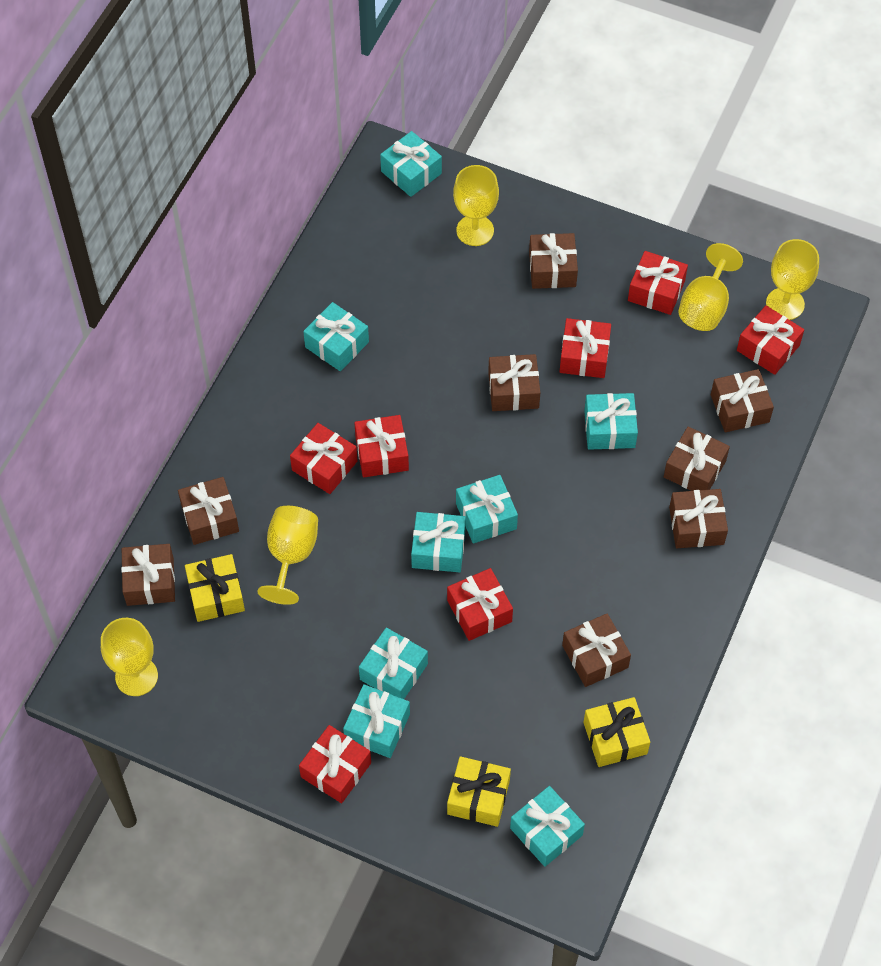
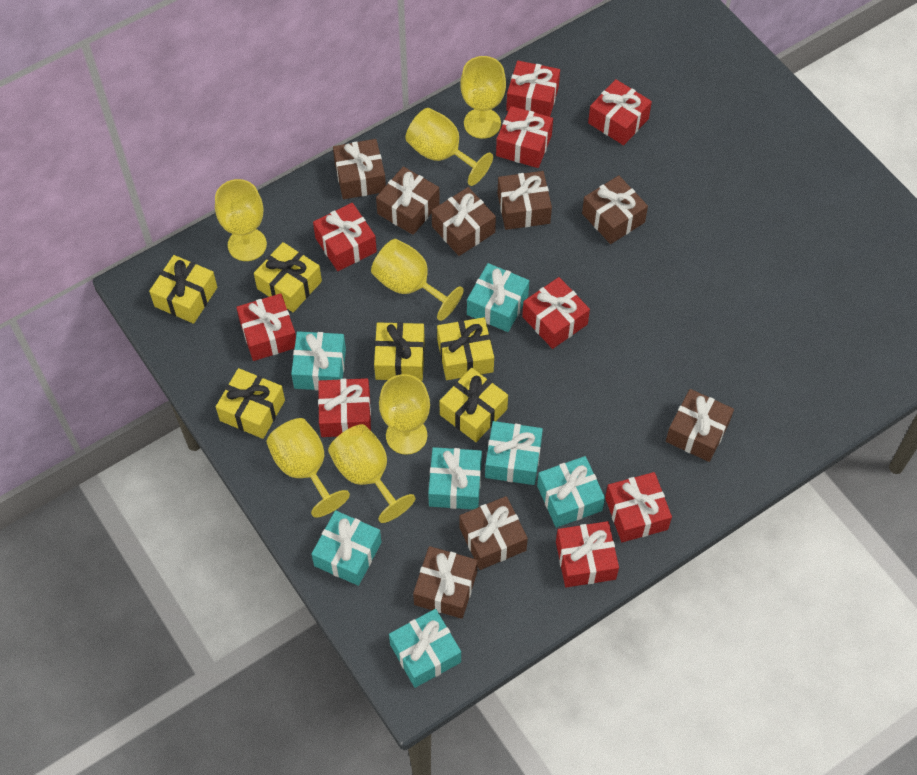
red gift: 7 -> 9
turquoise gift: 8 -> 7
yellow gift: 3 -> 6
yellow goblet: 5 -> 7

